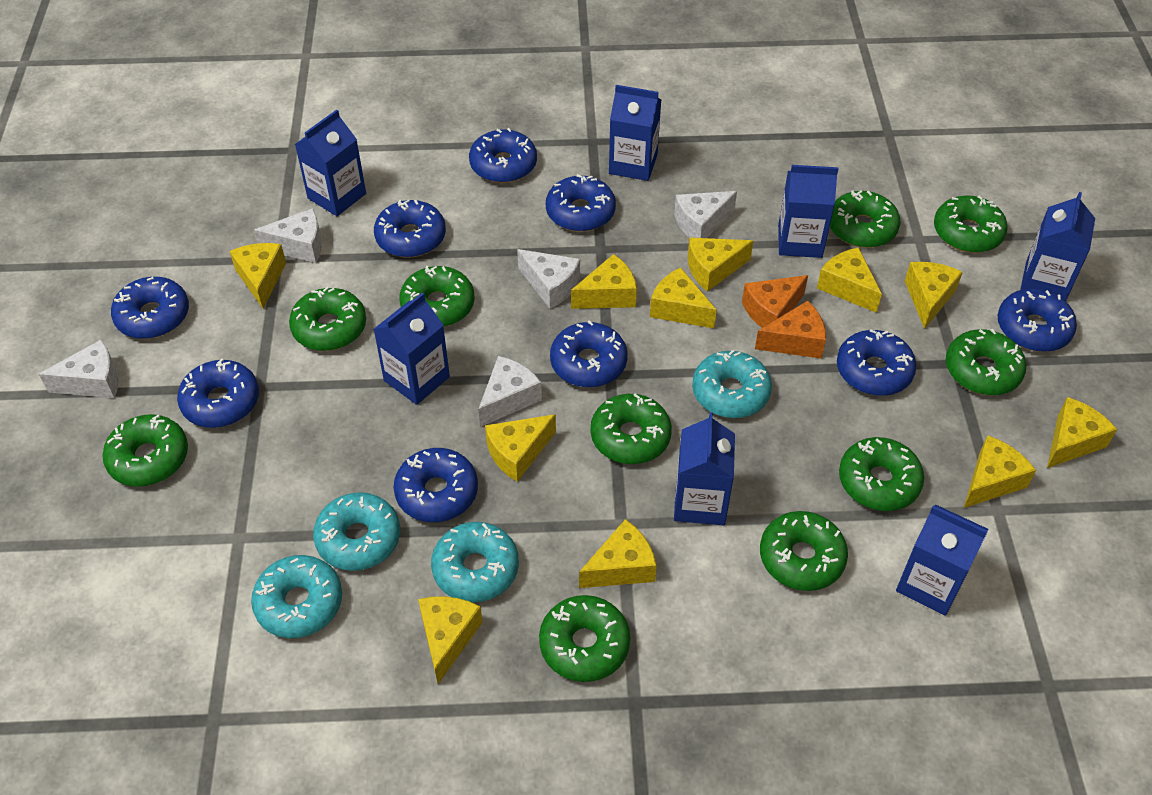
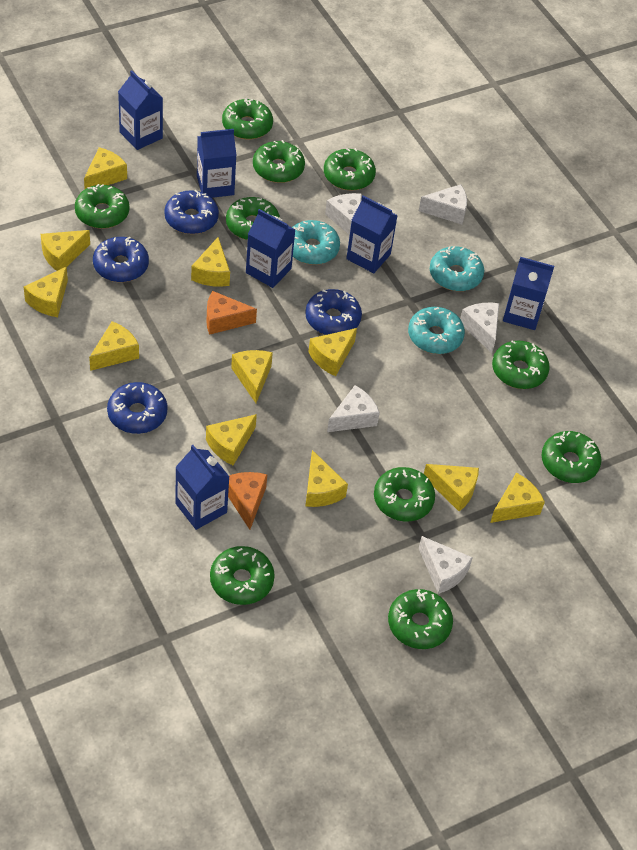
blue carton: 7 -> 6
blue donut: 9 -> 4
turquoise donut: 4 -> 3

